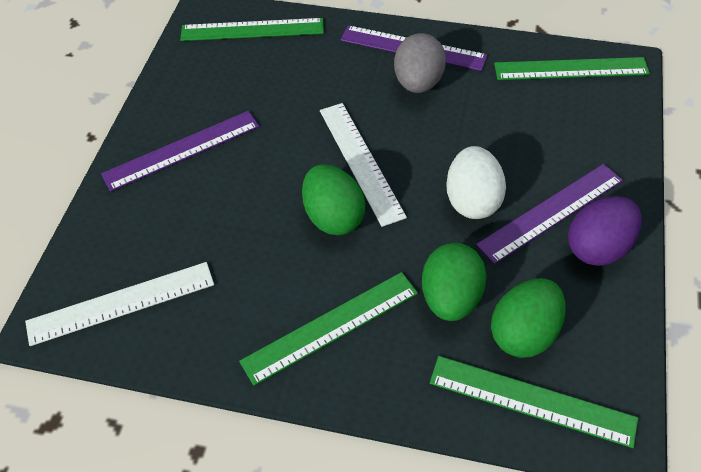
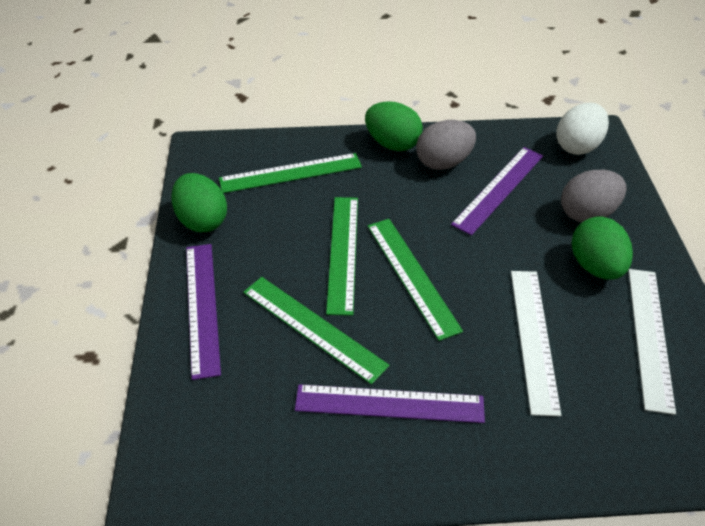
grey egg: 1 -> 2
purple egg: 1 -> 0

